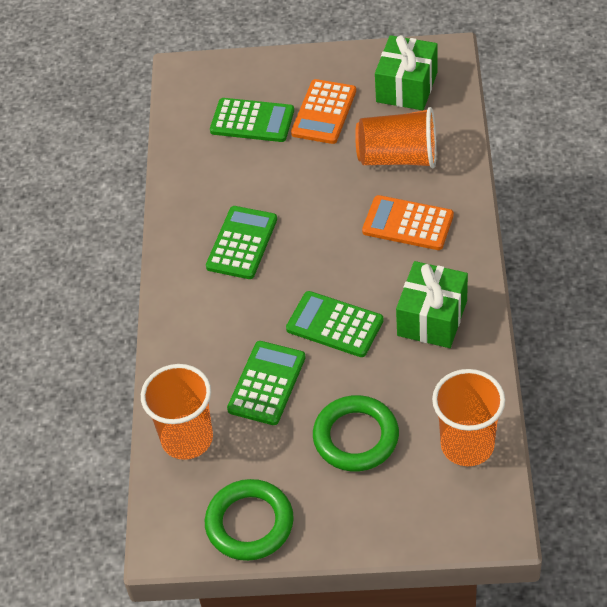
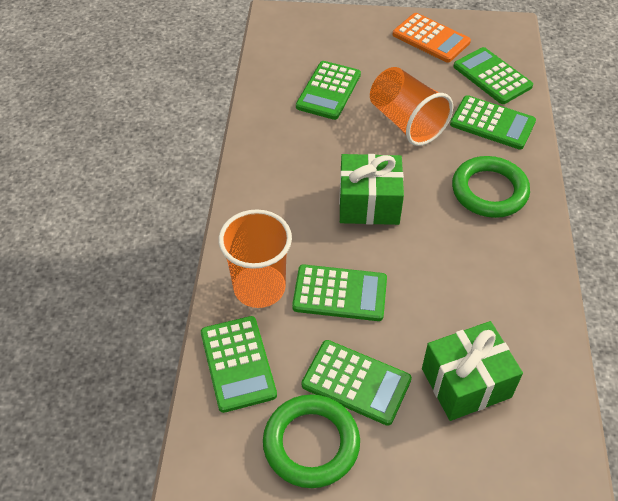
green calculator: 4 -> 6
orange calculator: 2 -> 1
orange cup: 3 -> 2

